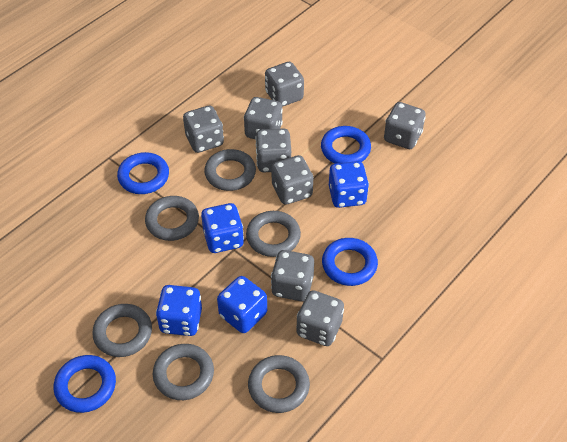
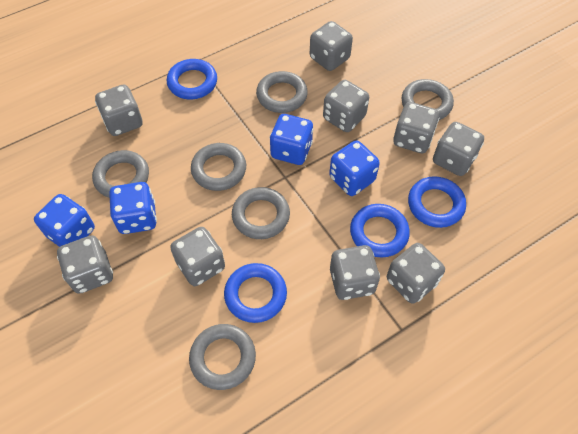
grey dice: 8 -> 9

